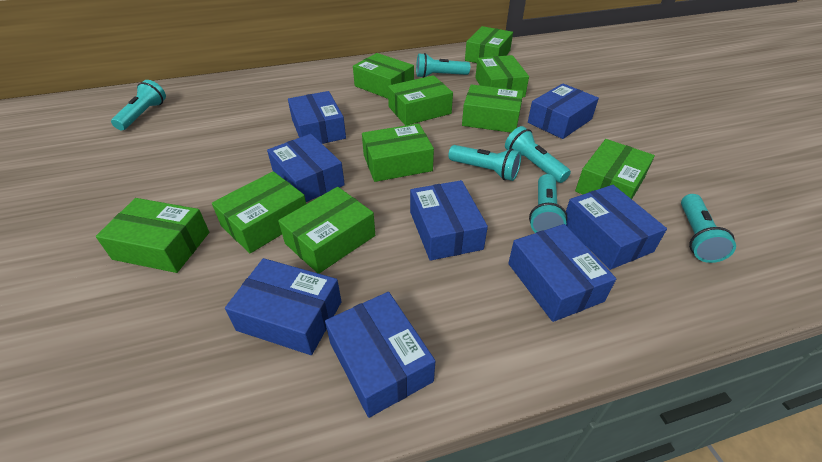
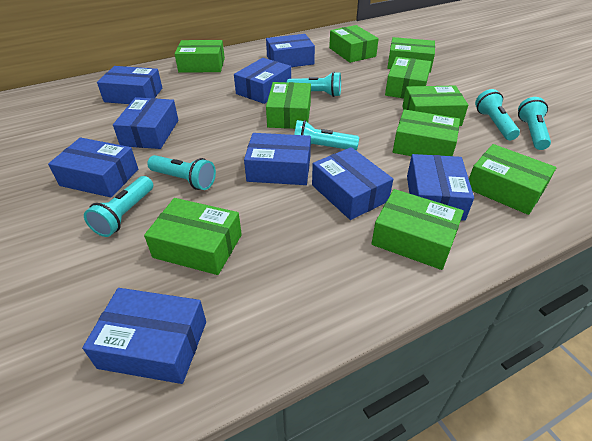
blue box: 8 -> 9

